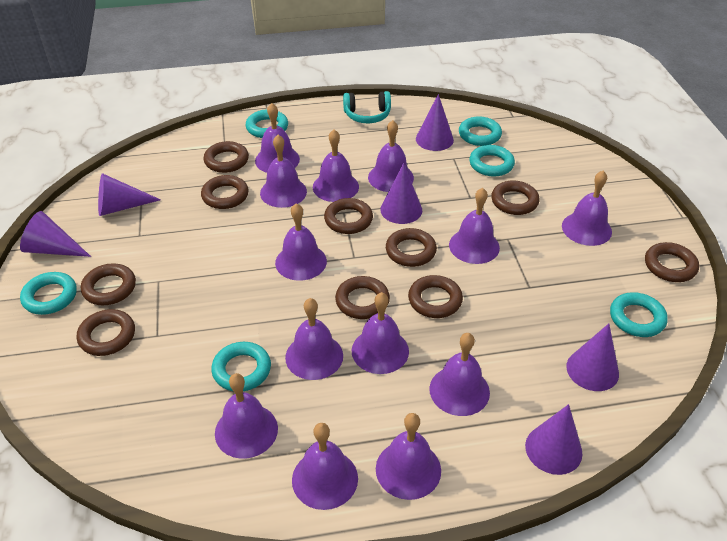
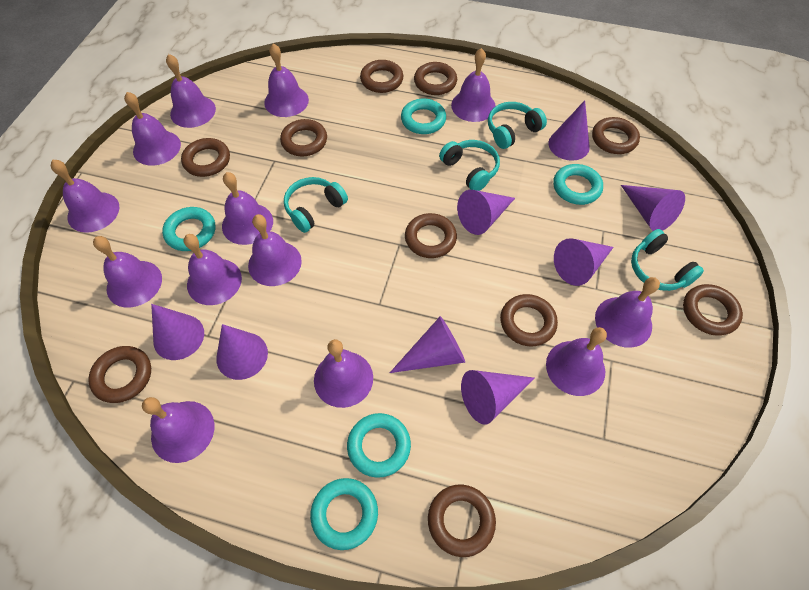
purple cone: 6 -> 8
turquoise headphones: 1 -> 4
turquoise ring: 6 -> 5

